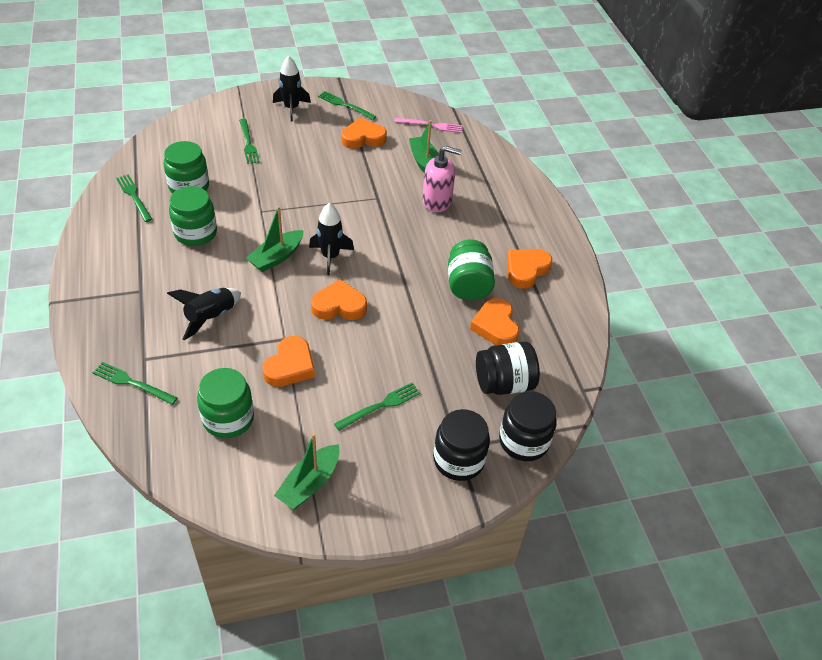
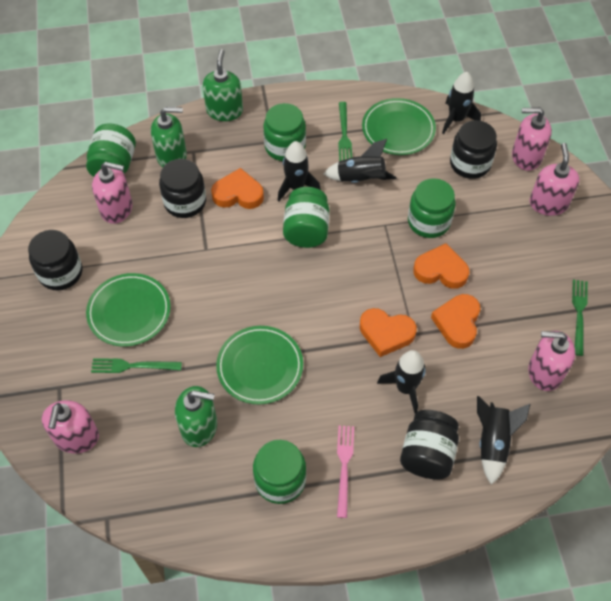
black jar: 3 -> 4
black rocket: 3 -> 5
green boat: 3 -> 0
green fork: 5 -> 3
green jar: 4 -> 5
green plate: 0 -> 3
green soap dispenser: 0 -> 3
orange heart: 5 -> 4
pink soap dispenser: 1 -> 5

